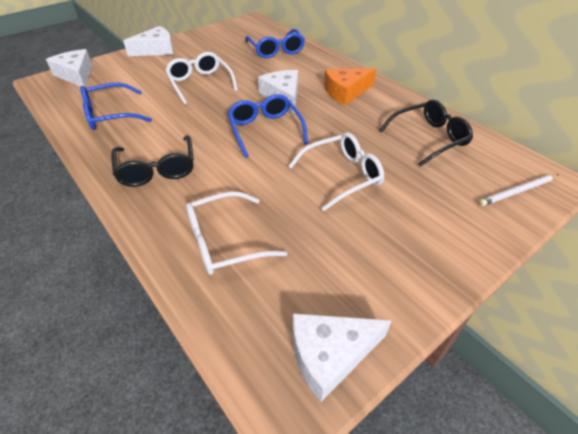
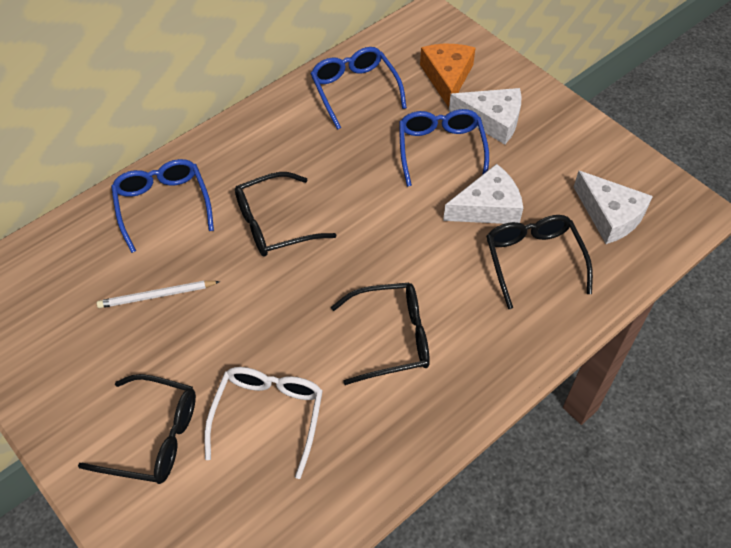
black glasses: 2 -> 4
white cheese: 4 -> 3
white glasses: 3 -> 1

